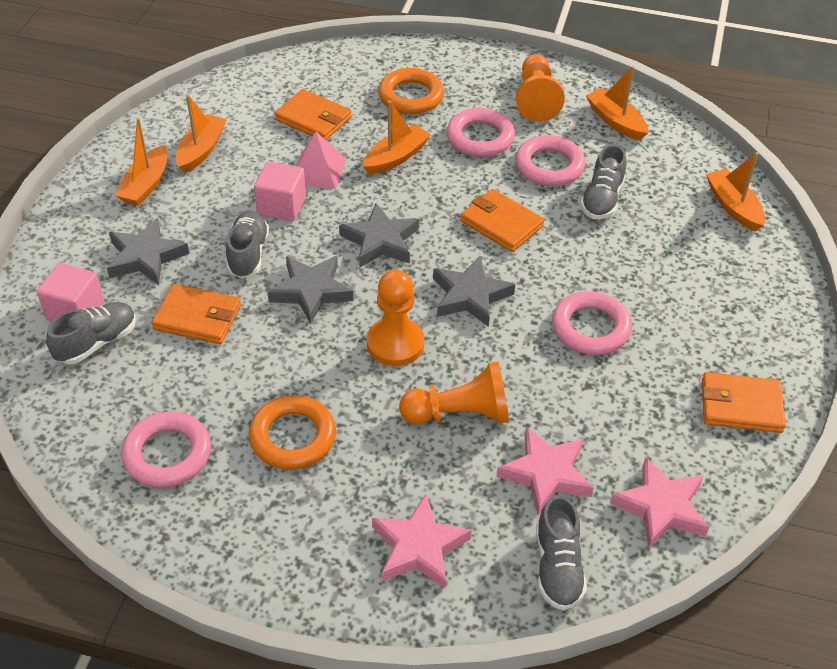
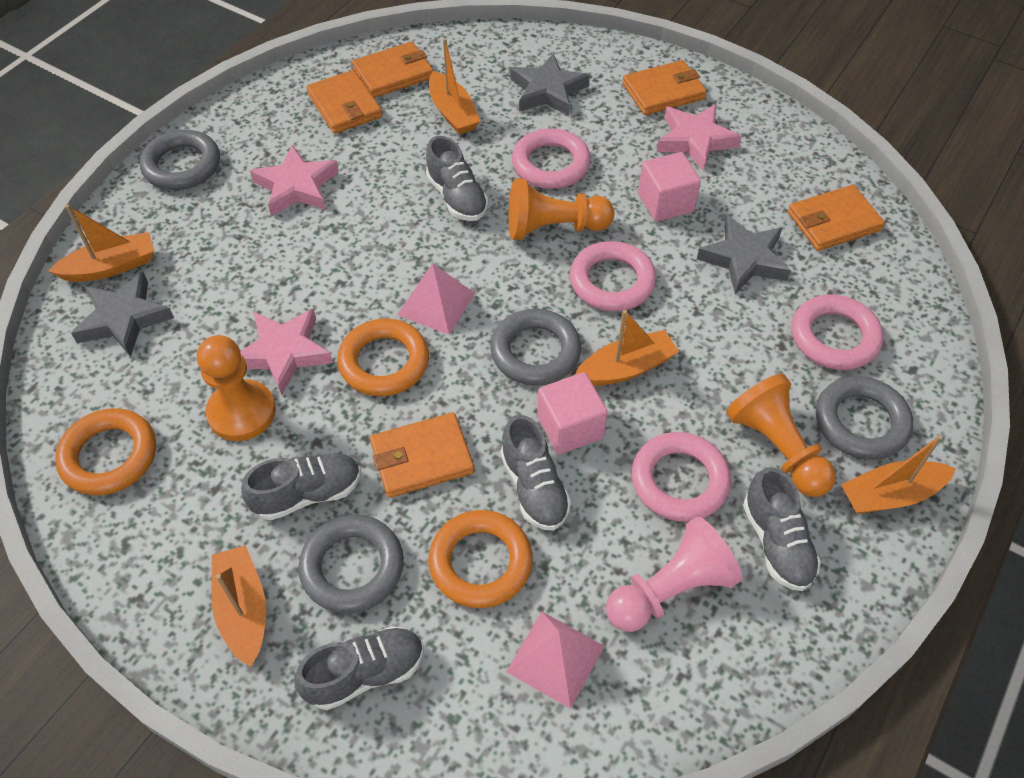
grey ring: 0 -> 4
grey shoe: 4 -> 5
grey star: 4 -> 3
orange ring: 2 -> 3
orange wallet: 4 -> 5
pink pawn: 0 -> 1
pink pyramid: 1 -> 2

